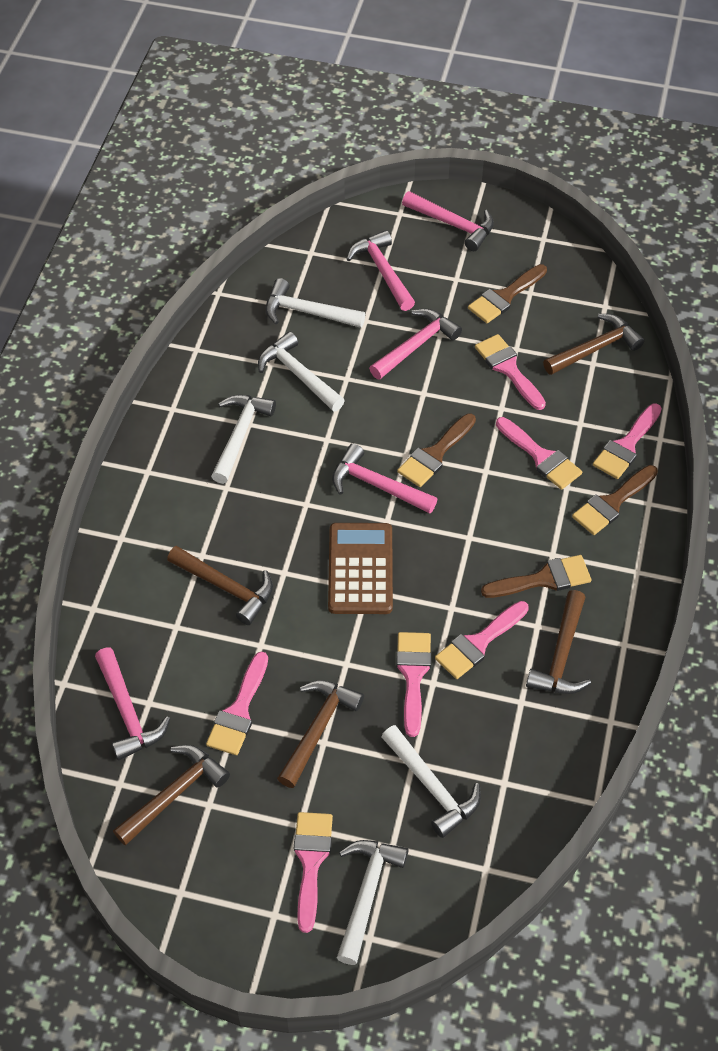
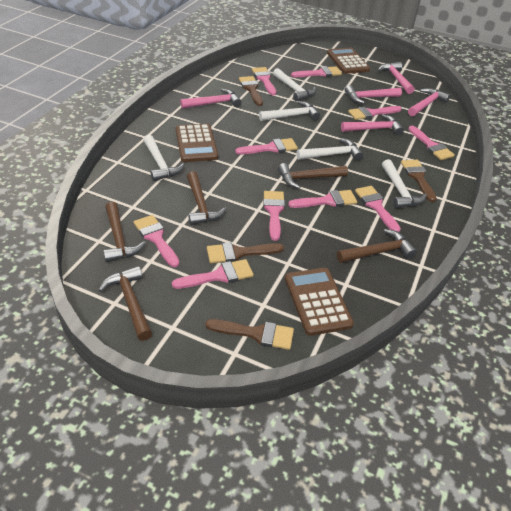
brown calculator: 1 -> 3
pink brush: 7 -> 10

